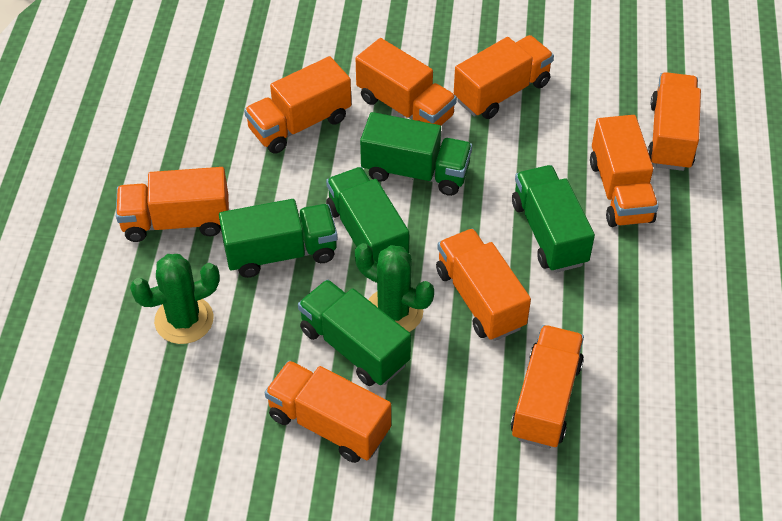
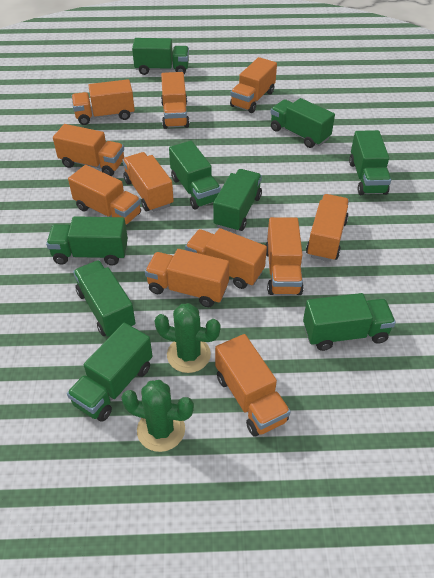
green truck: 5 -> 9
orange truck: 9 -> 11

